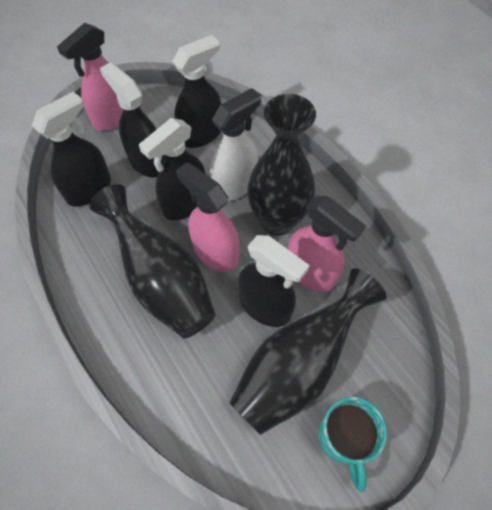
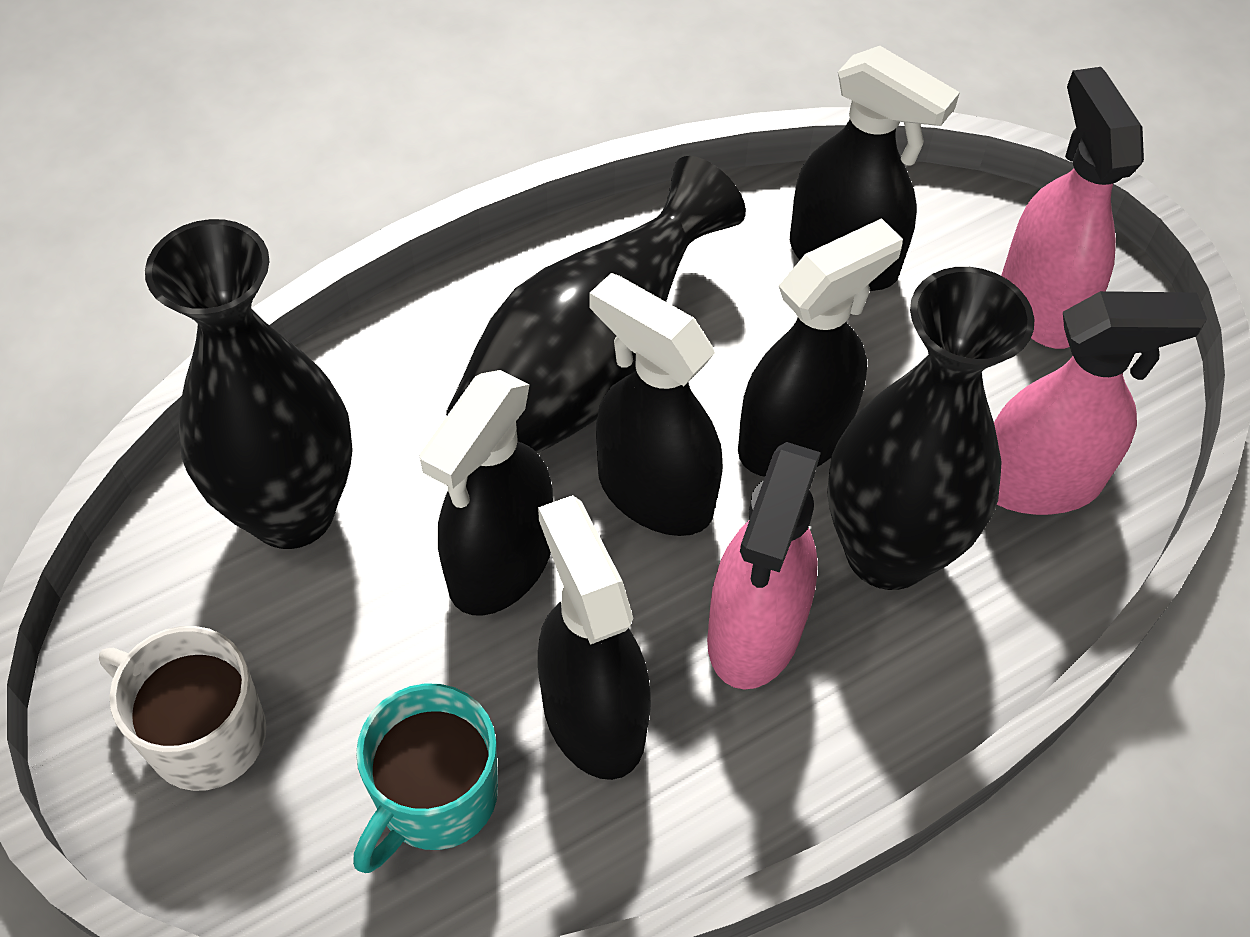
white mug: 0 -> 1
white spray bottle: 1 -> 0

